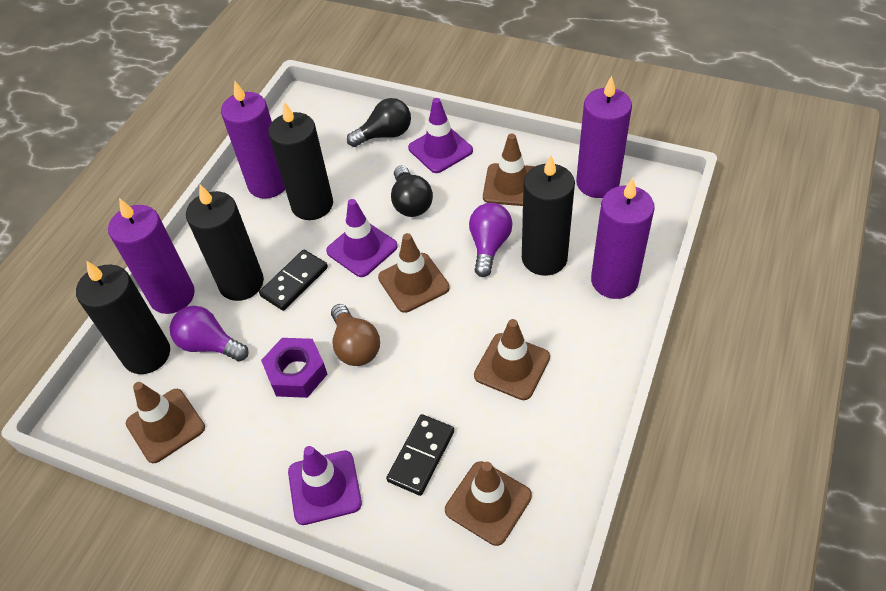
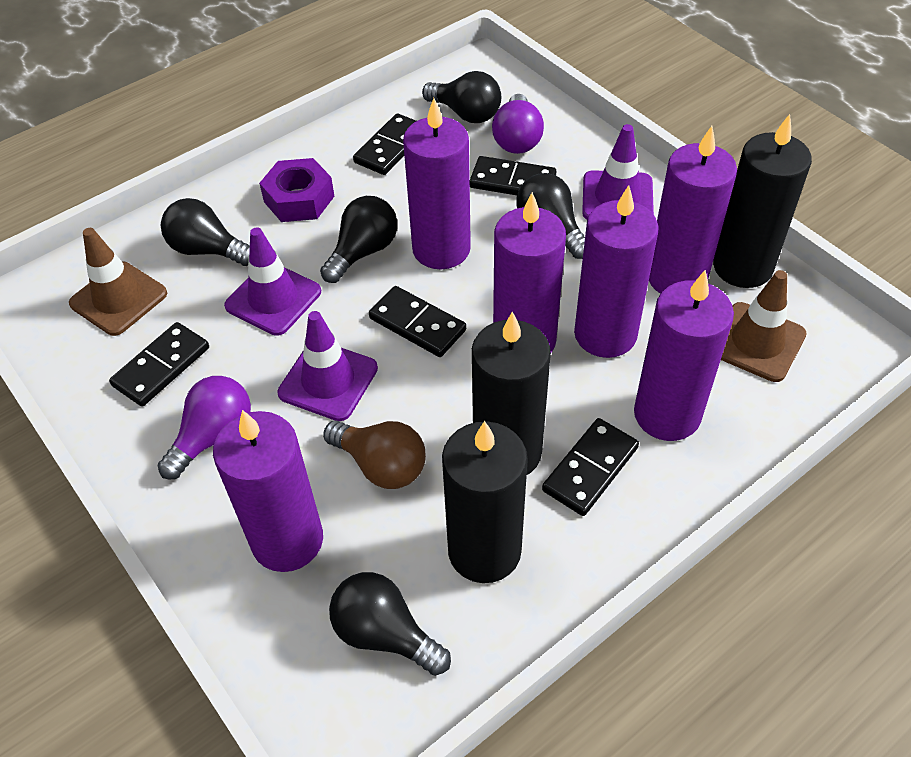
black candle: 4 -> 3
black domino: 2 -> 5
black light bulb: 2 -> 5
brown traffic cone: 5 -> 2
purple candle: 4 -> 6

